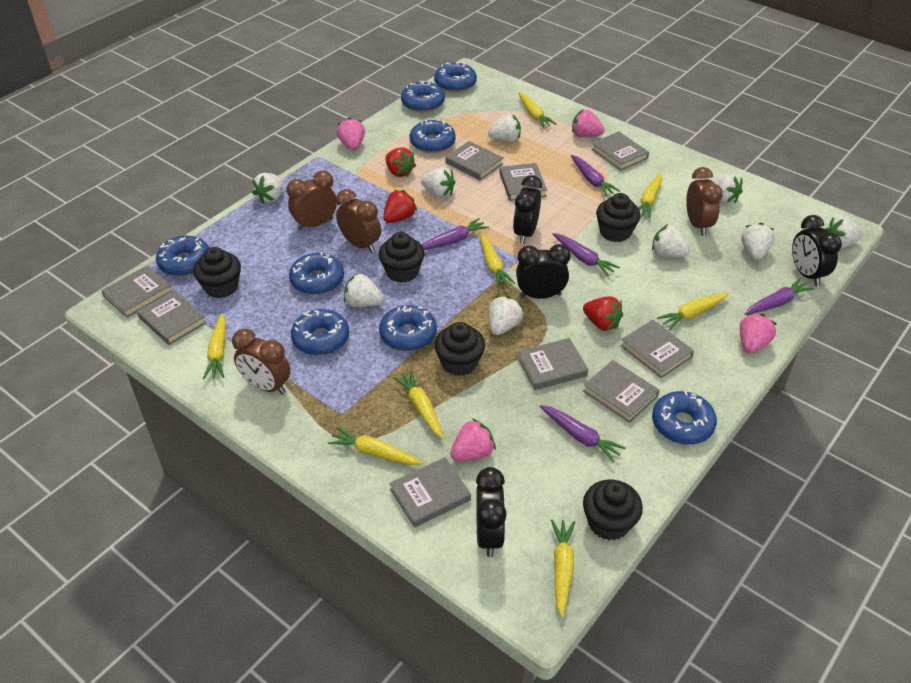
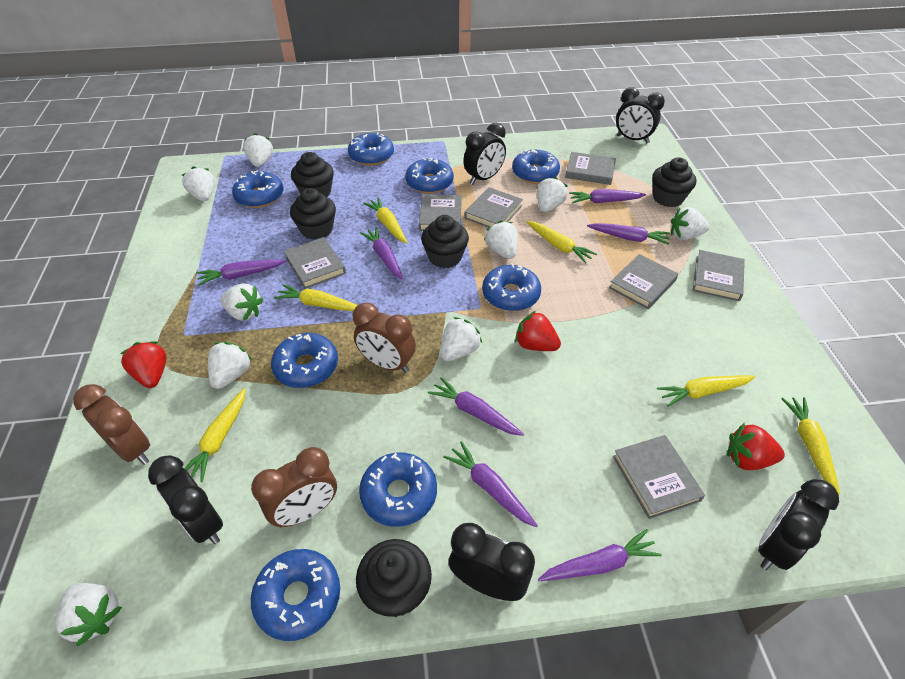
black clock: 4 -> 5
brown clock: 4 -> 3
grey book: 9 -> 7
pink strawberry: 4 -> 0
purple carrot: 5 -> 7
yellow carrot: 8 -> 6

